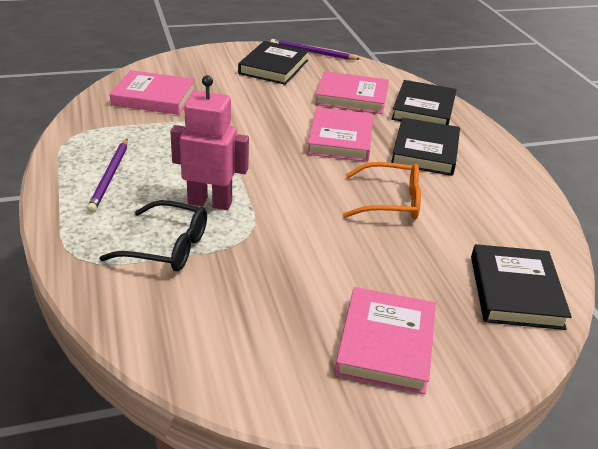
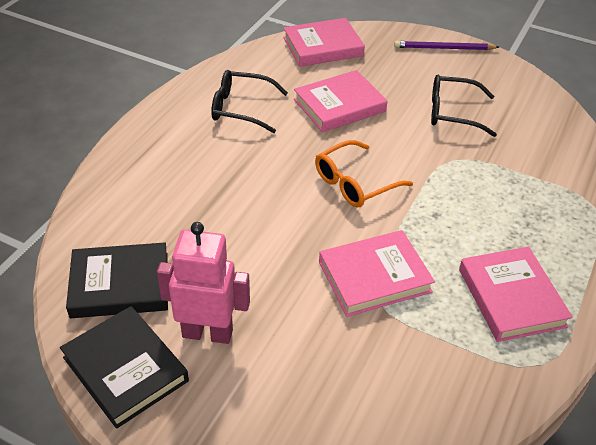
black book: 4 -> 2
black glasses: 1 -> 2
purple pencil: 2 -> 1

